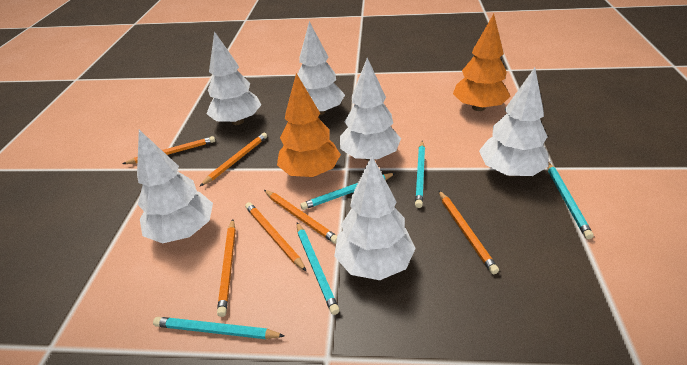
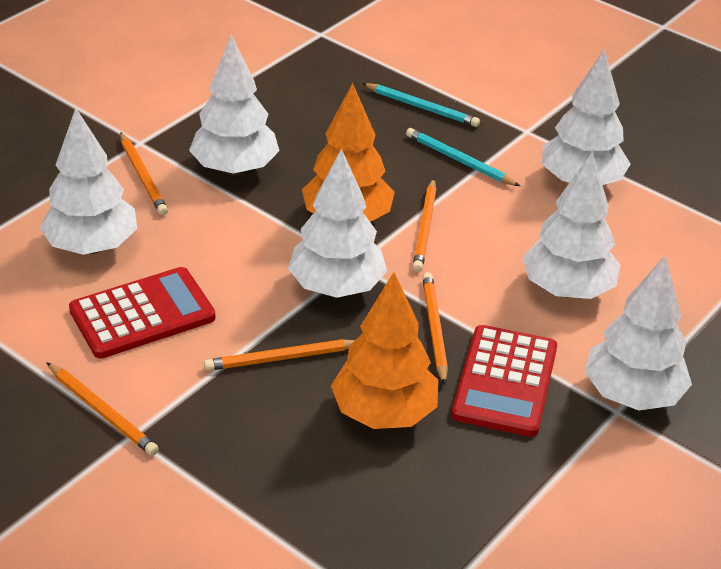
orange pencil: 6 -> 5
red calculator: 0 -> 2
turquoise pencil: 5 -> 2

